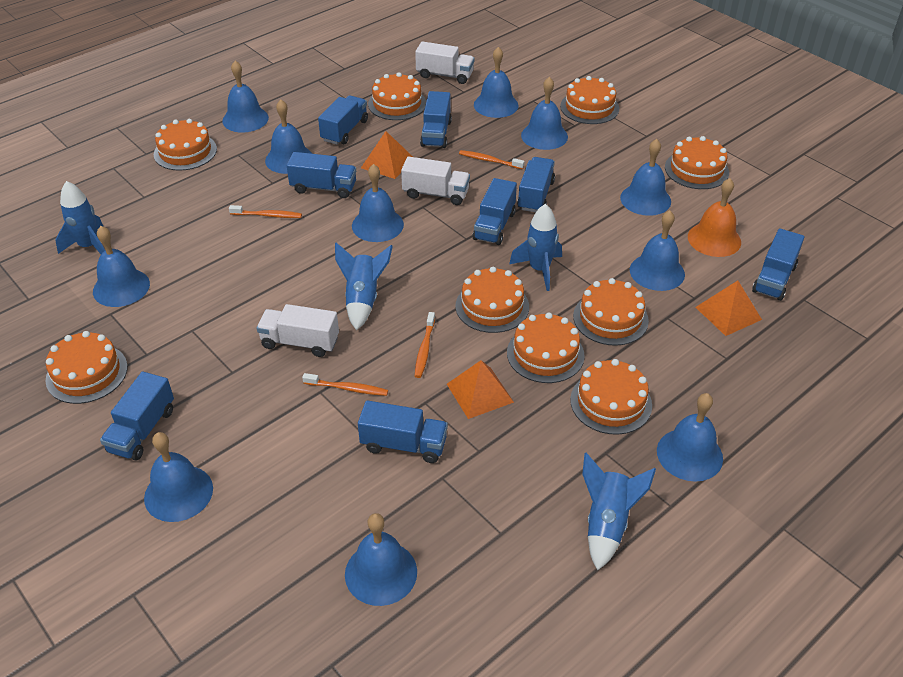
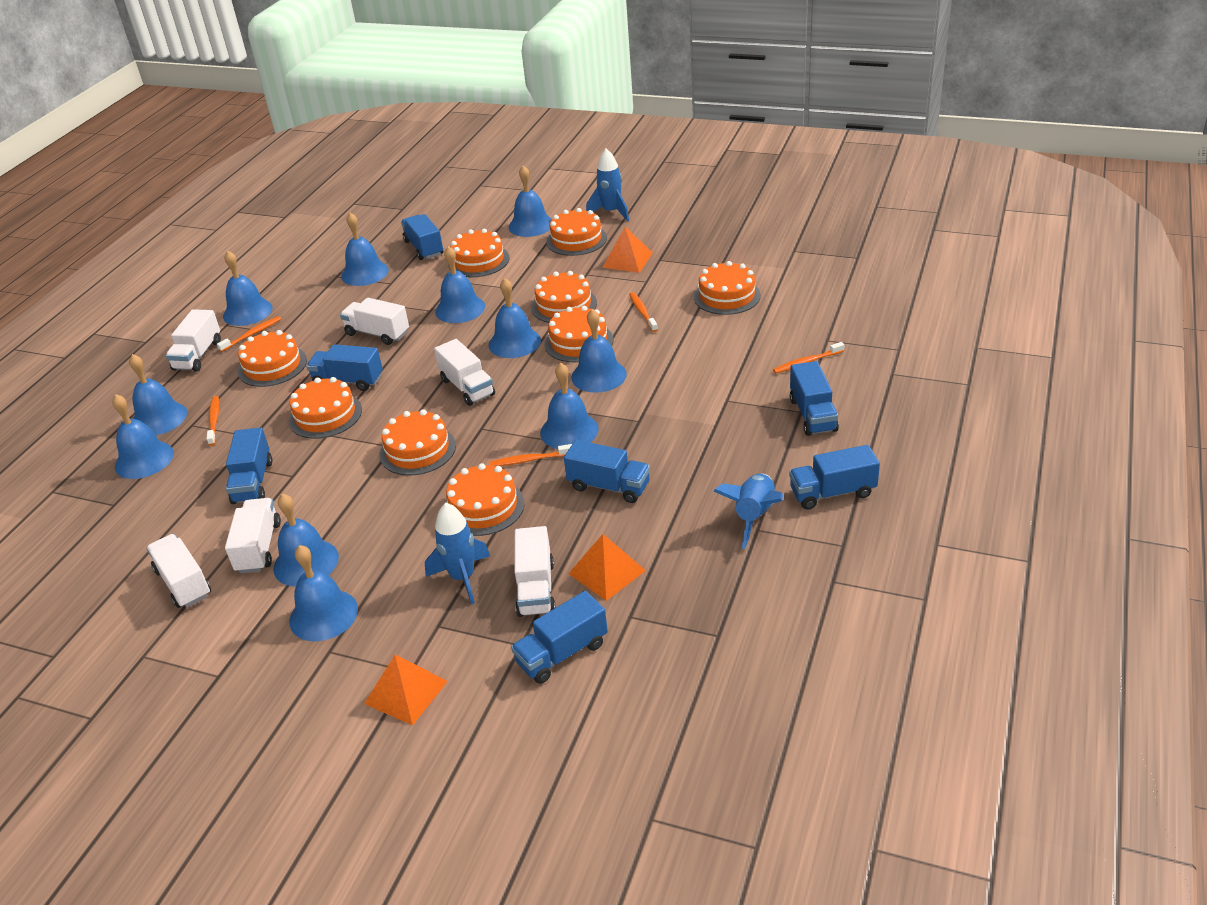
blue rocket: 4 -> 3
blue truck: 8 -> 7
orange bell: 1 -> 0
orange toothbrush: 4 -> 5
white truck: 3 -> 6

